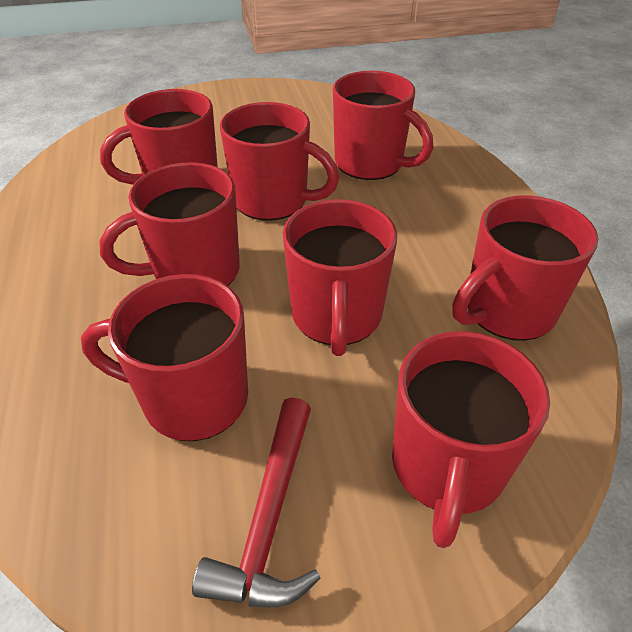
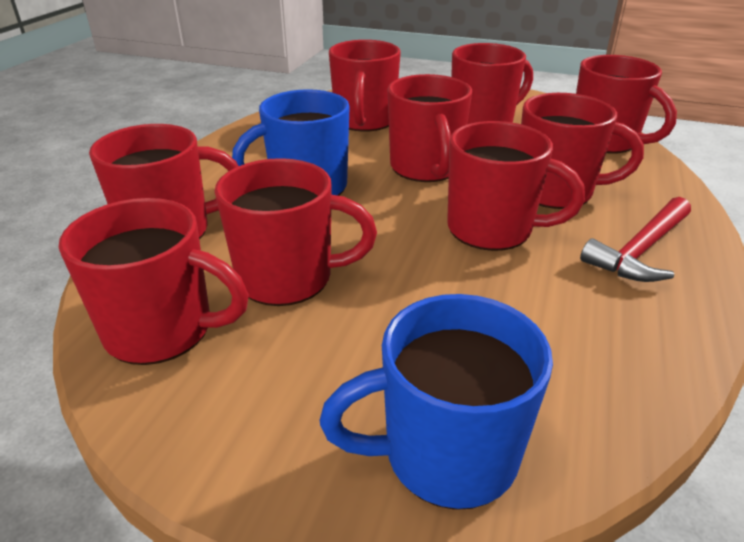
blue mug: 0 -> 2
red mug: 8 -> 9

